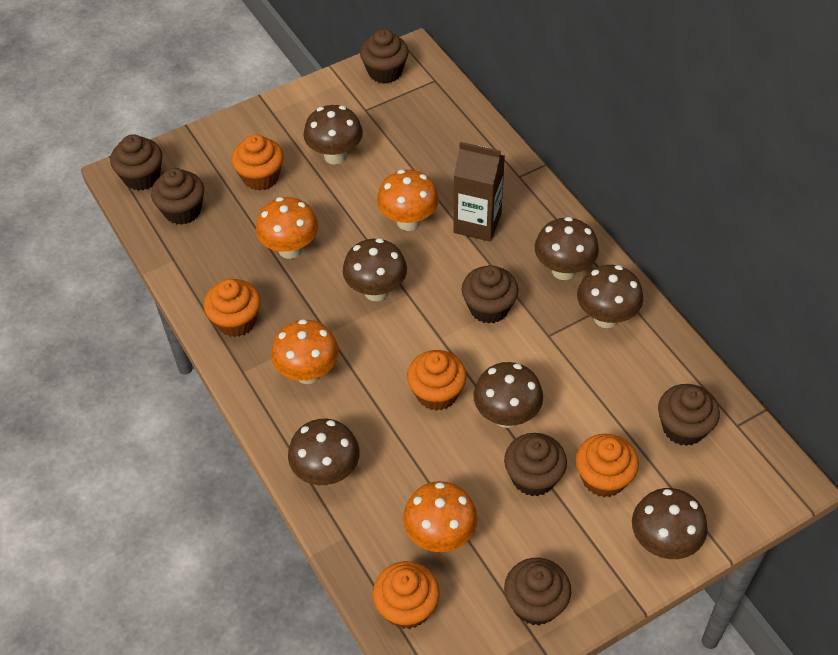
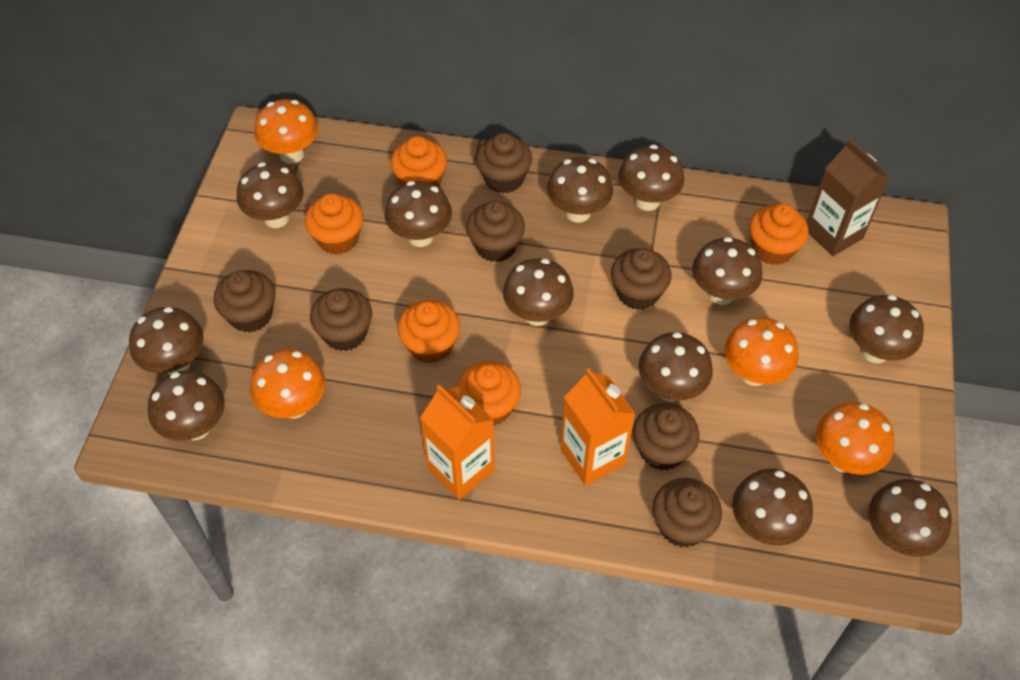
brown mushroom: 7 -> 12
orange carton: 0 -> 2

